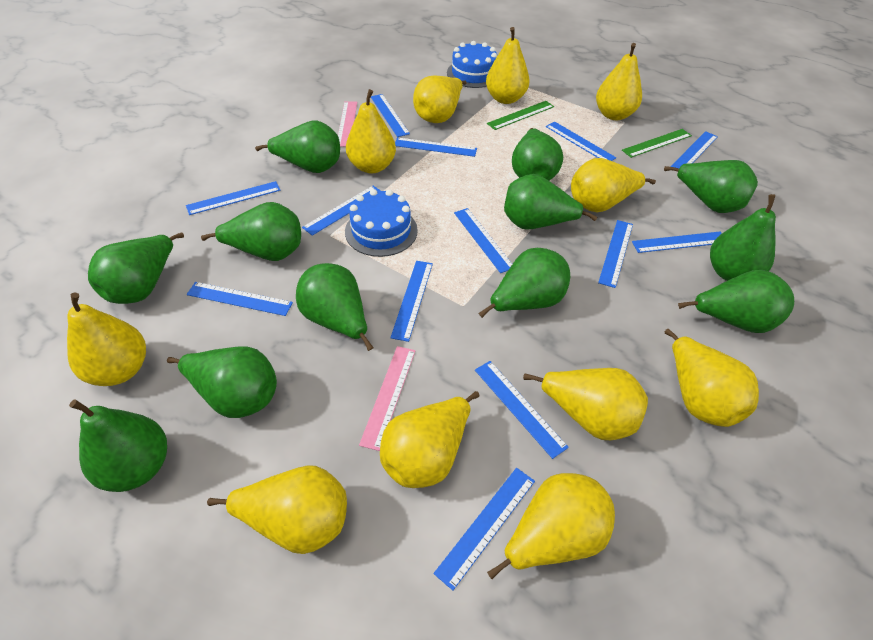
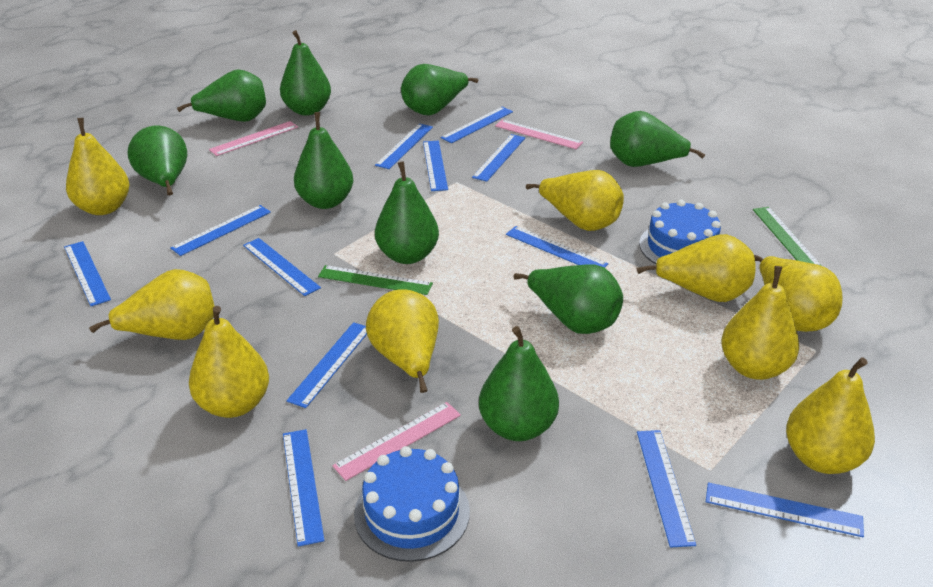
blue ruler: 13 -> 12
green pear: 12 -> 9
pink ruler: 2 -> 3
yellow pear: 11 -> 9

